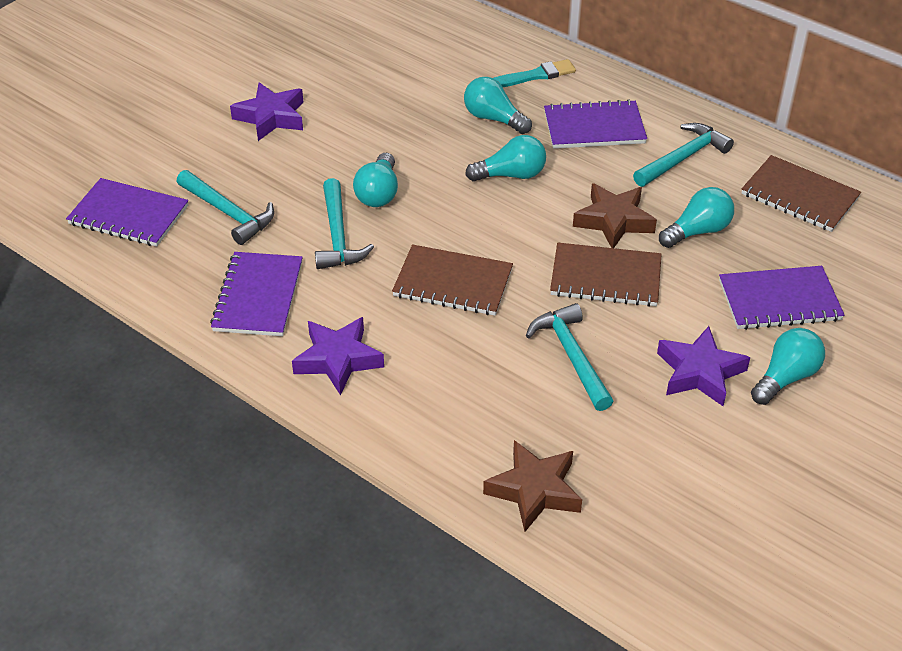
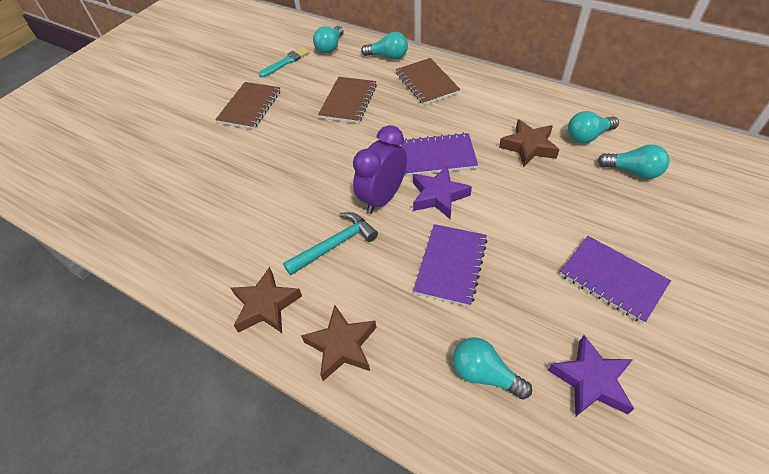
brown star: 2 -> 3
purple clock: 0 -> 1
purple notebook: 4 -> 3
purple star: 3 -> 2
turquoise hammer: 4 -> 1

